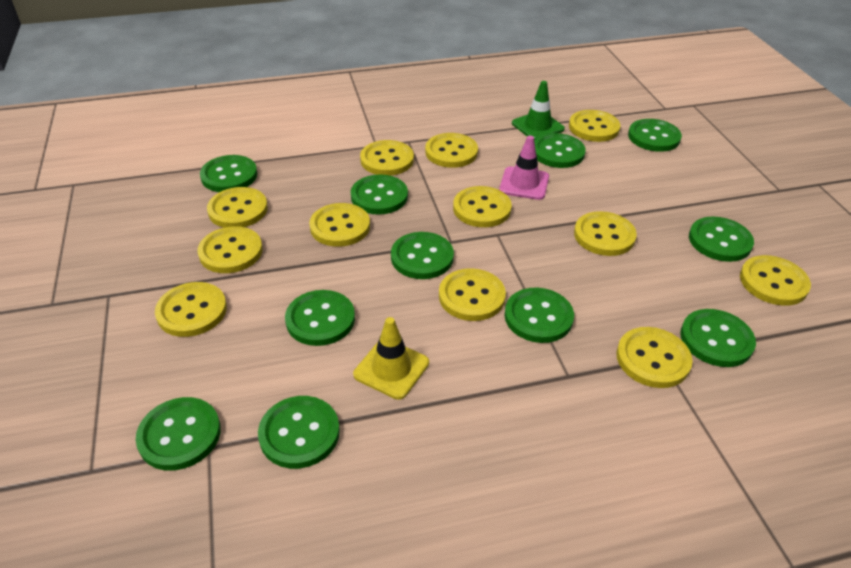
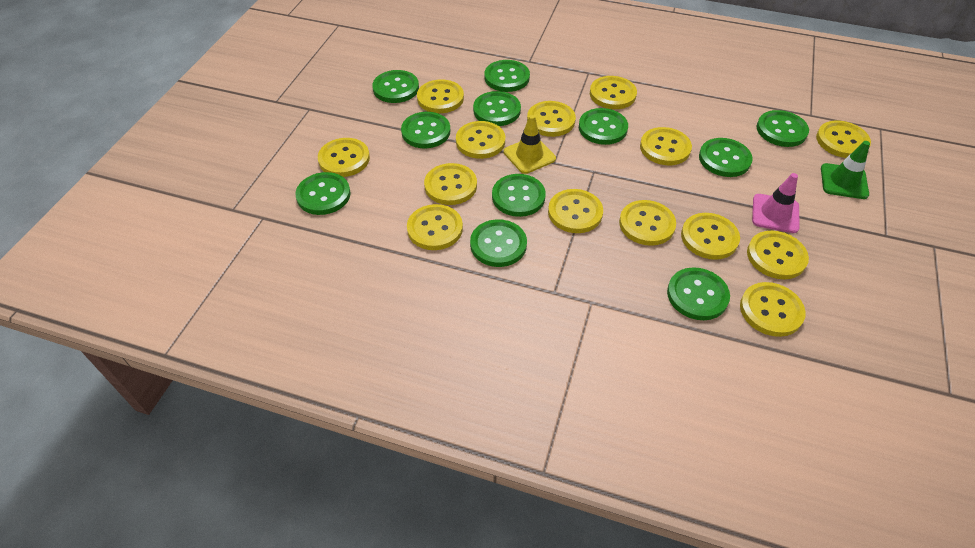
yellow button: 12 -> 14

